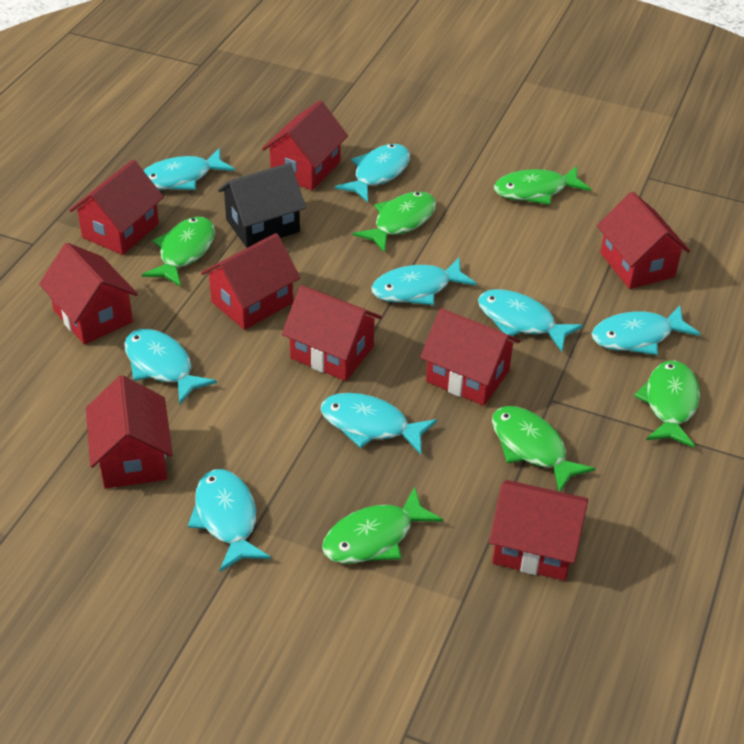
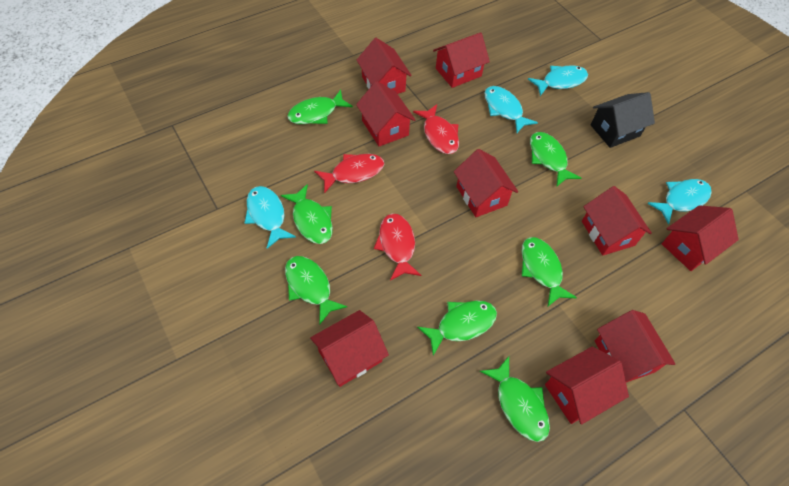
green fish: 6 -> 7
red fish: 0 -> 3
turquoise fish: 8 -> 4

